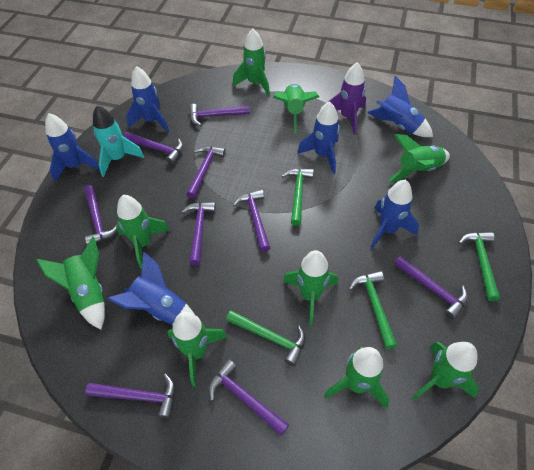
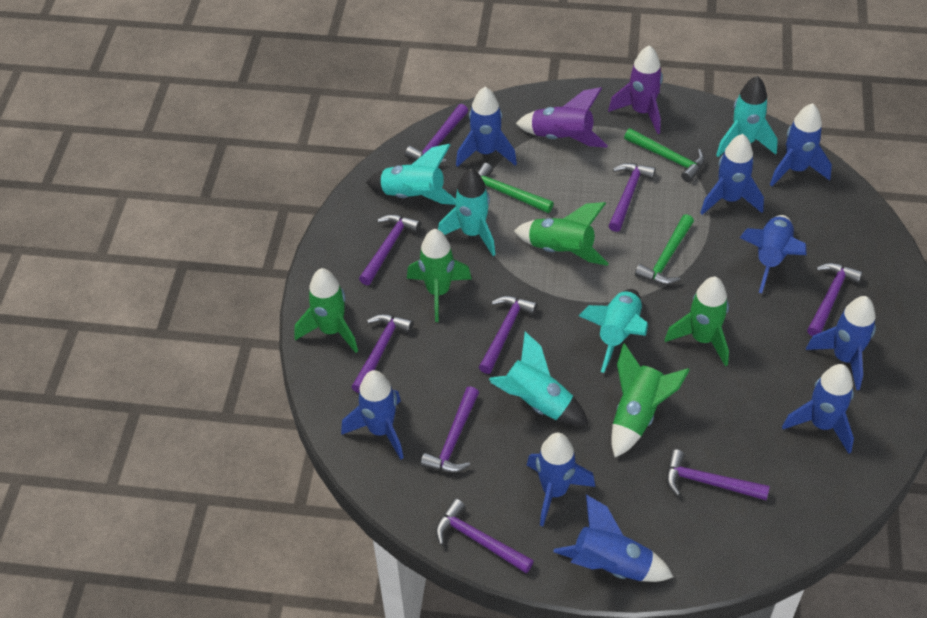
blue rocket: 6 -> 9
green hammer: 4 -> 3
green rocket: 9 -> 5
purple rocket: 1 -> 2
turquoise rocket: 1 -> 5

